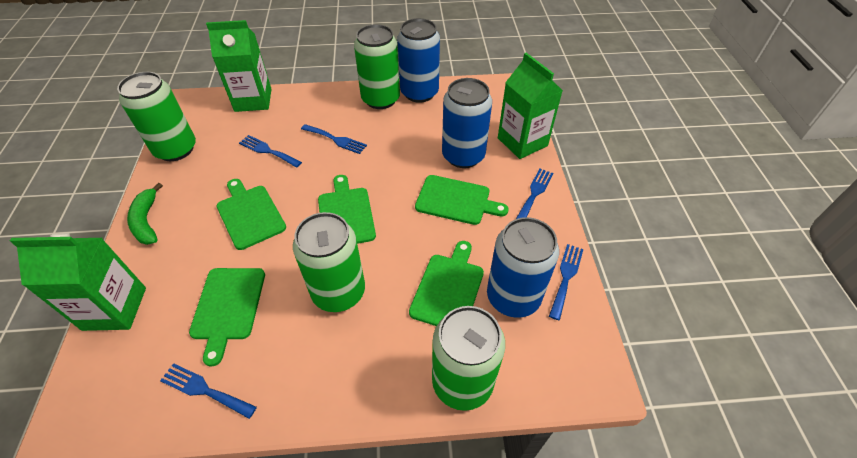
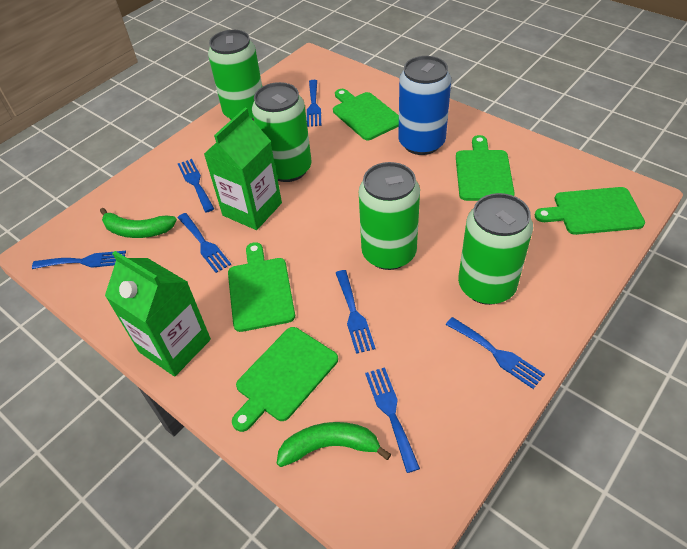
blue can: 3 -> 1
blue fork: 5 -> 7
green banana: 1 -> 2
green carton: 3 -> 2

